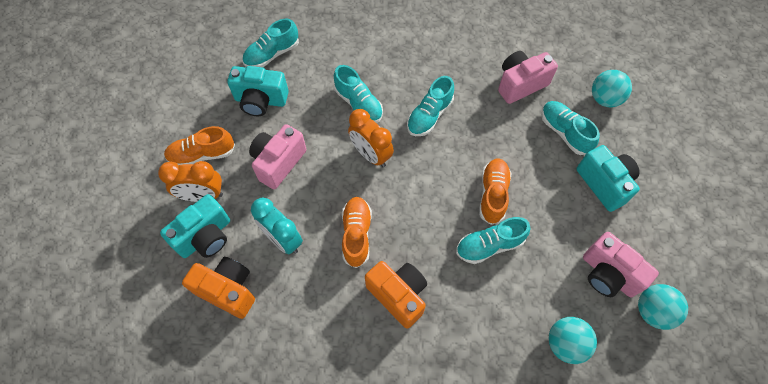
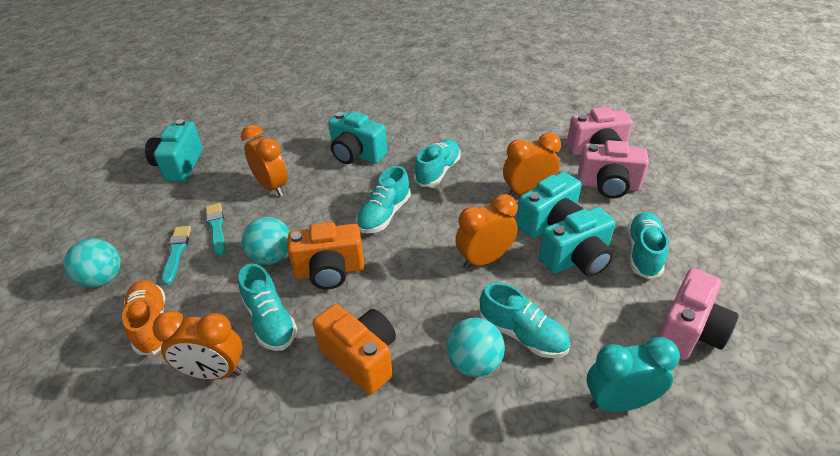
orange clock: 2 -> 4
orange shoe: 3 -> 1
turquoise brush: 0 -> 2
turquoise camera: 3 -> 4

